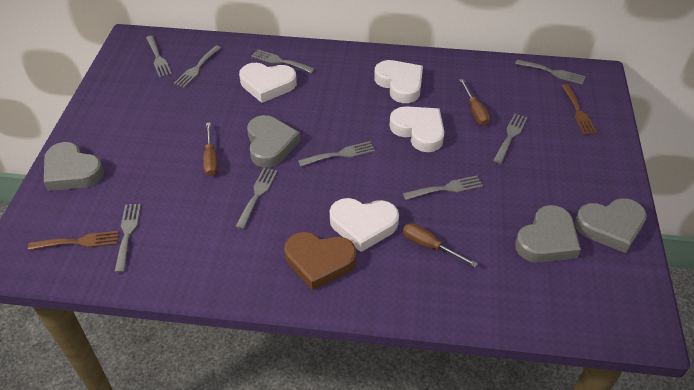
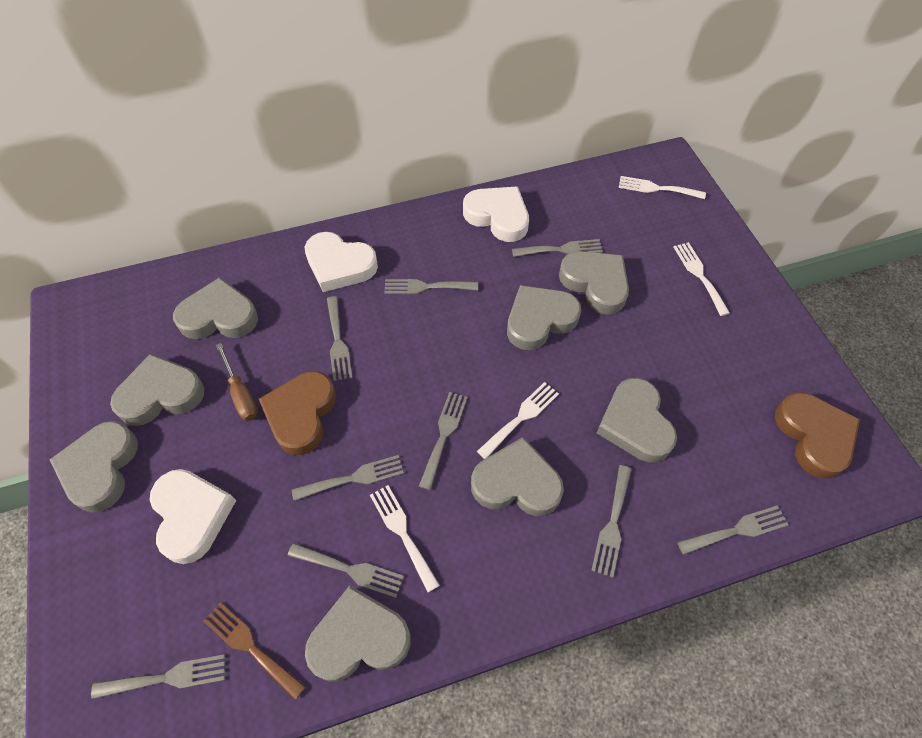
brown fork: 2 -> 1
brown heart: 1 -> 2
brown screwdriver: 3 -> 1
grey heart: 4 -> 8
white fork: 0 -> 4
white heart: 4 -> 3

